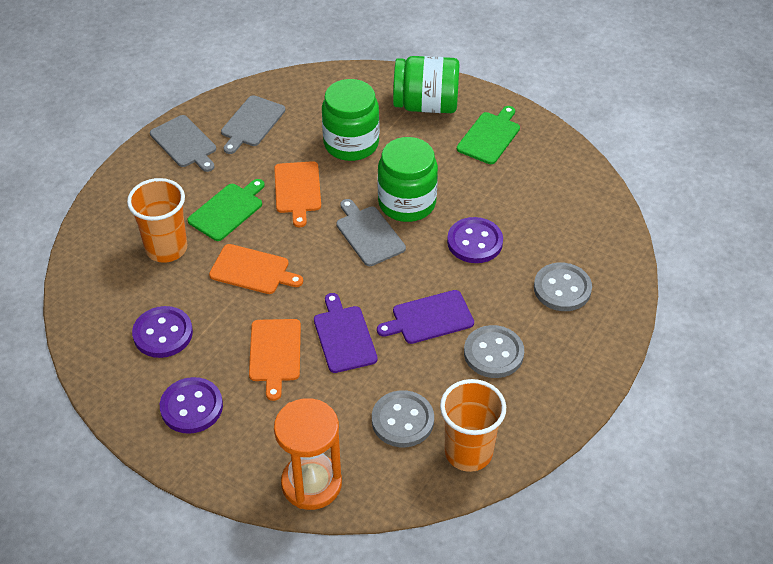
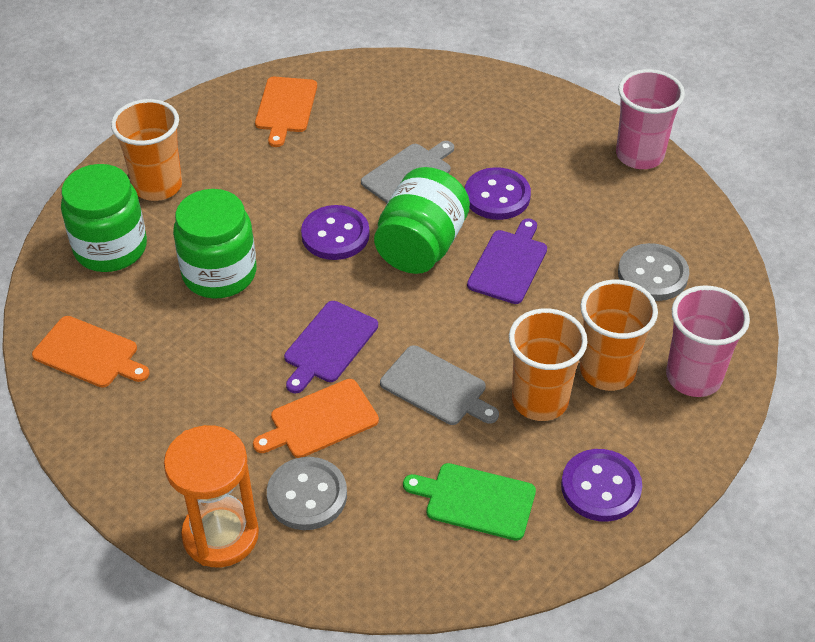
green cutting board: 2 -> 1
grey button: 3 -> 2
grey cutting board: 3 -> 2
orange cup: 2 -> 3
pink cup: 0 -> 2

